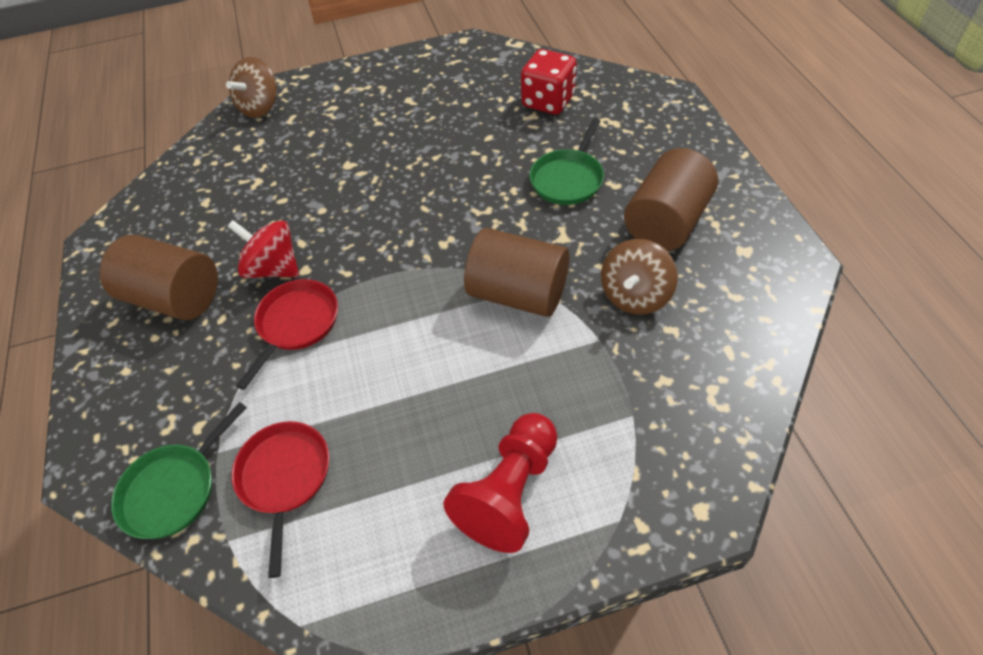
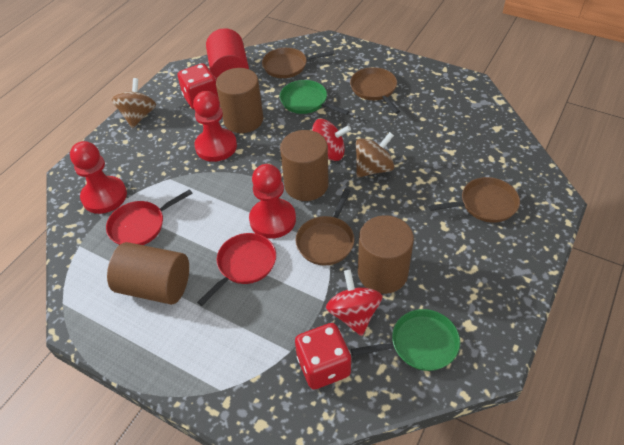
brown cylinder: 3 -> 4
brown pan: 0 -> 4
red cylinder: 0 -> 1
red dice: 1 -> 2
red pawn: 1 -> 3
red spinning top: 1 -> 2

